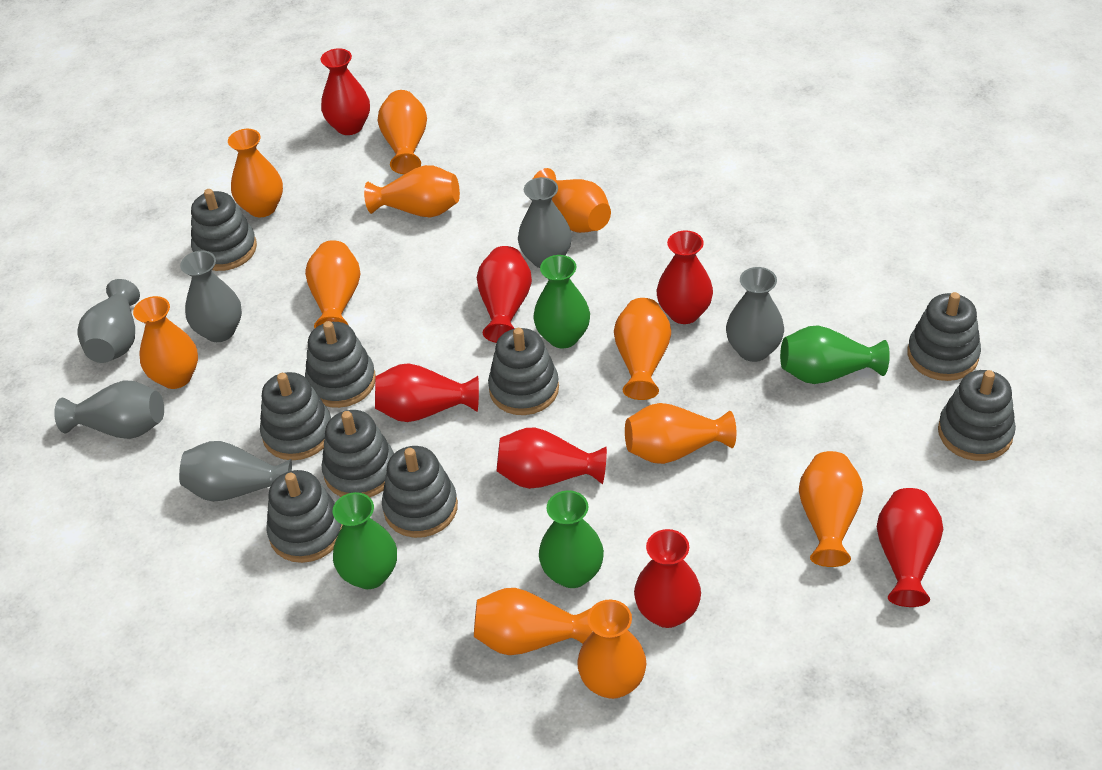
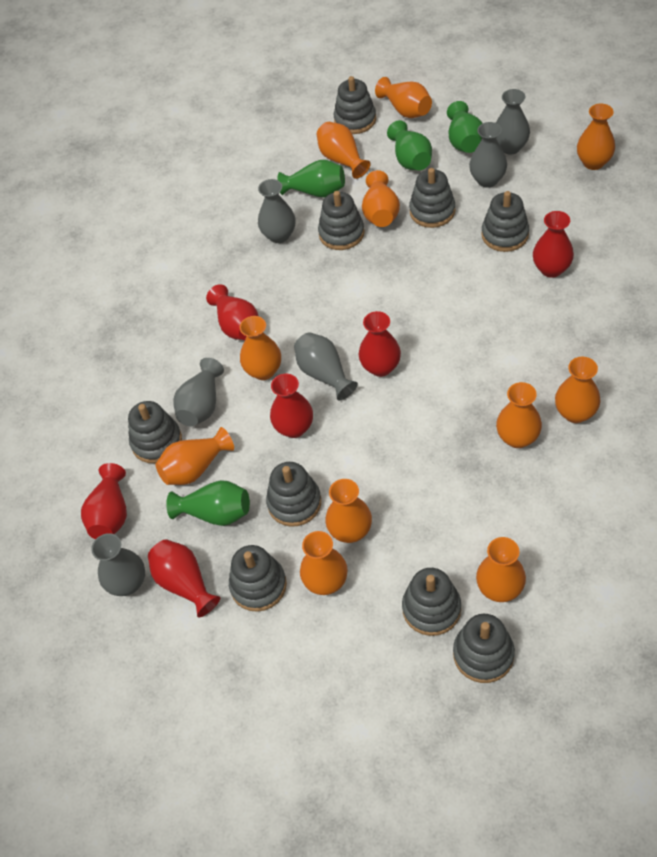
red vase: 7 -> 6

